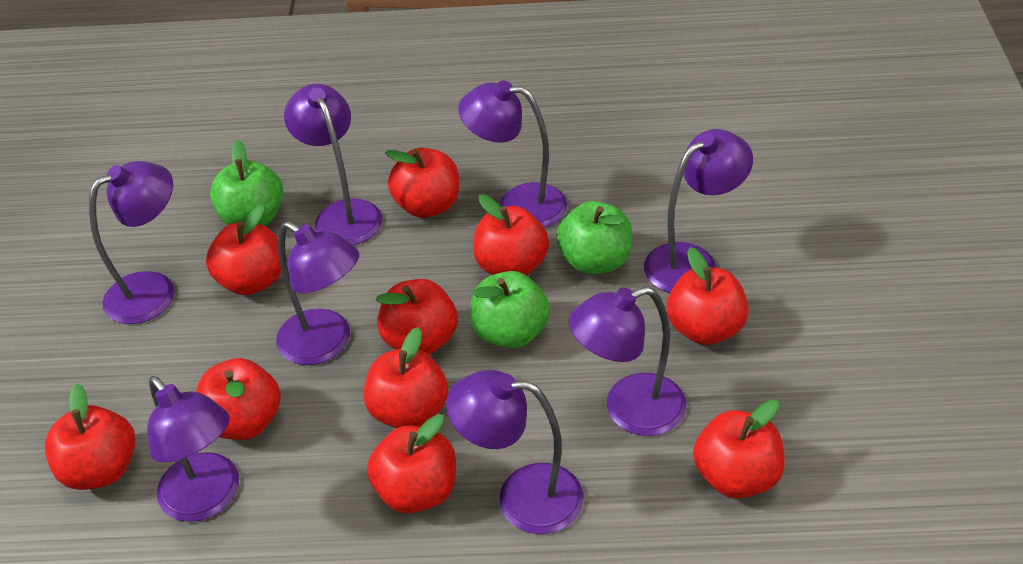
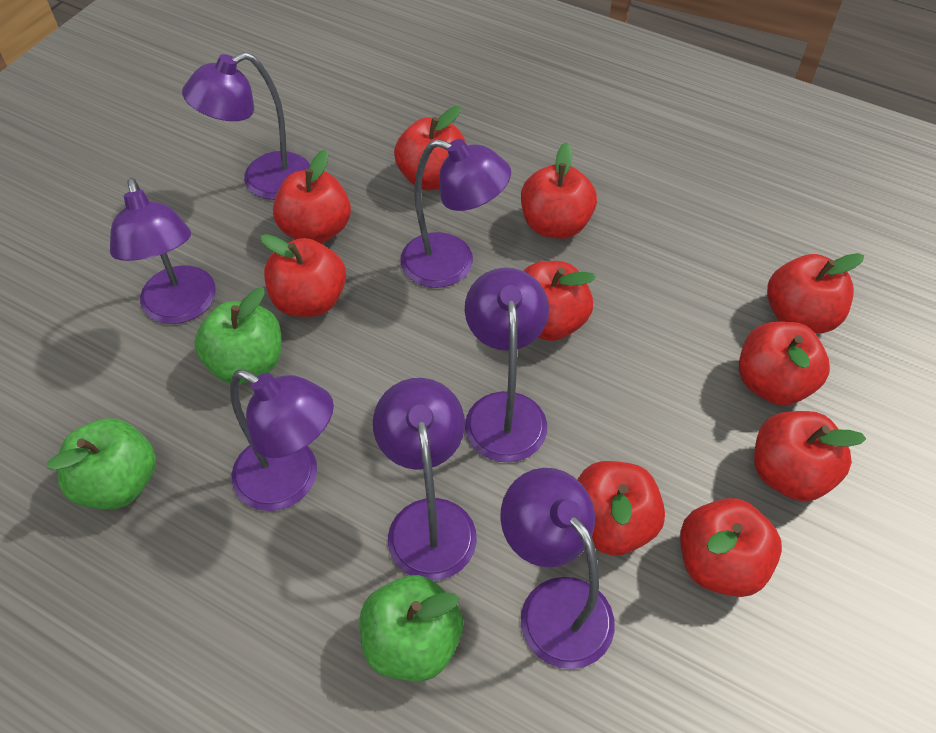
purple lamp: 8 -> 7

